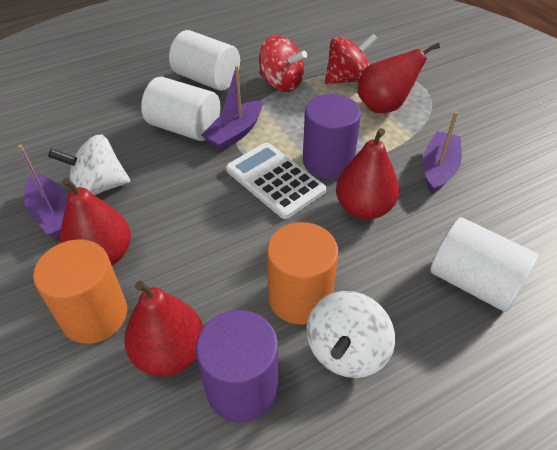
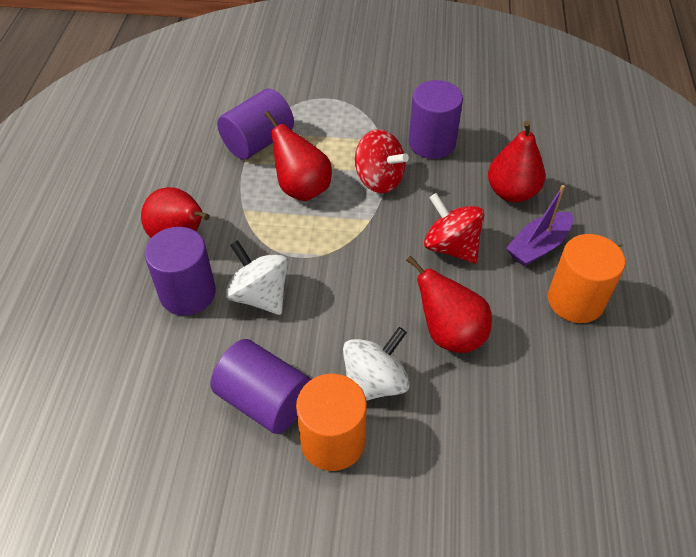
purple boat: 3 -> 1
purple cylinder: 2 -> 4
white calculator: 1 -> 0
white cylinder: 3 -> 0

